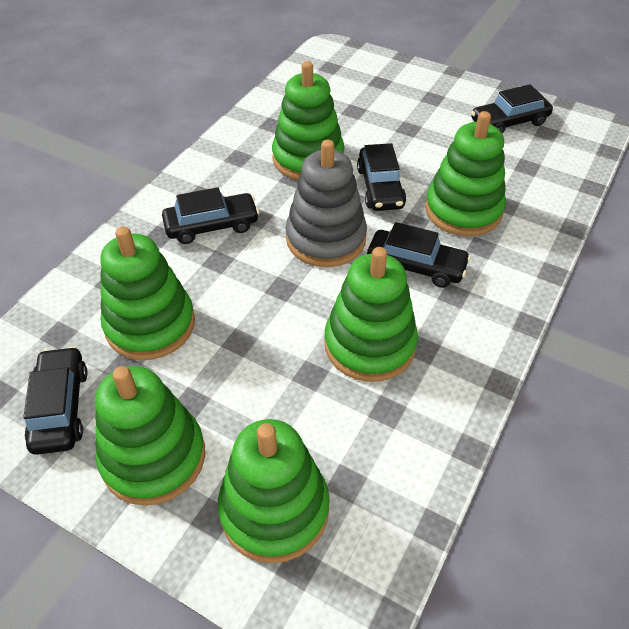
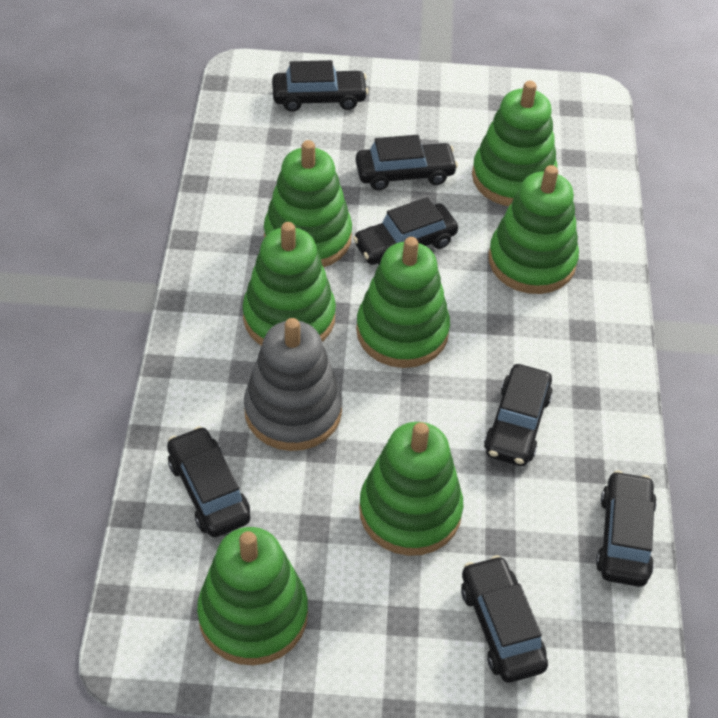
black car: 5 -> 7
green stacking toy: 6 -> 7

